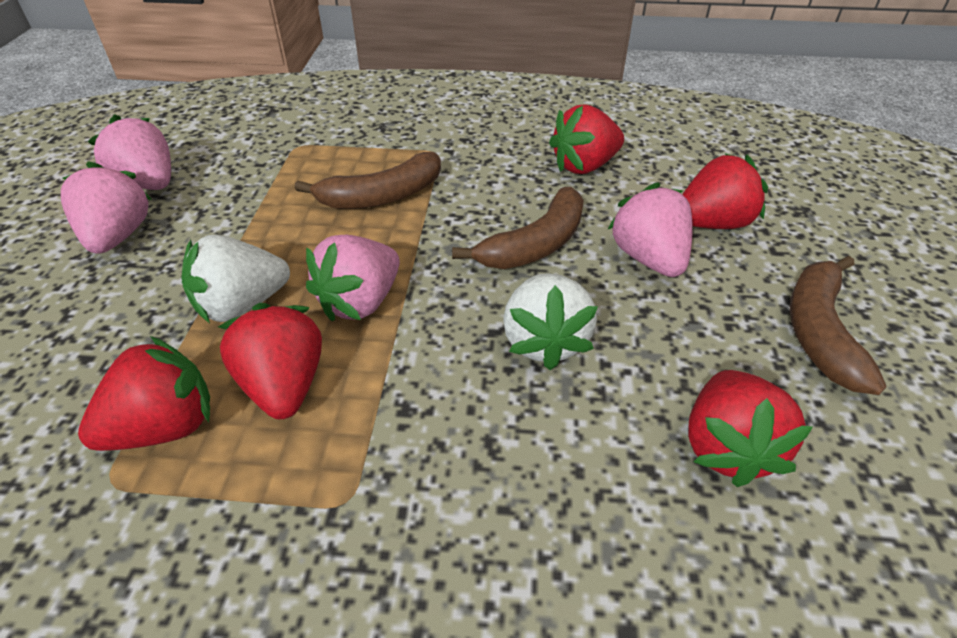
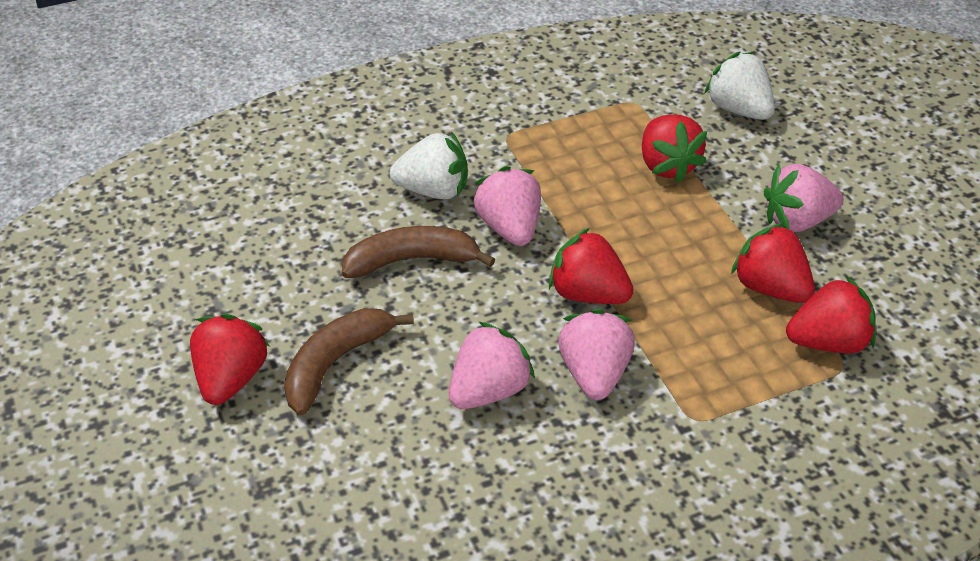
brown banana: 3 -> 2

